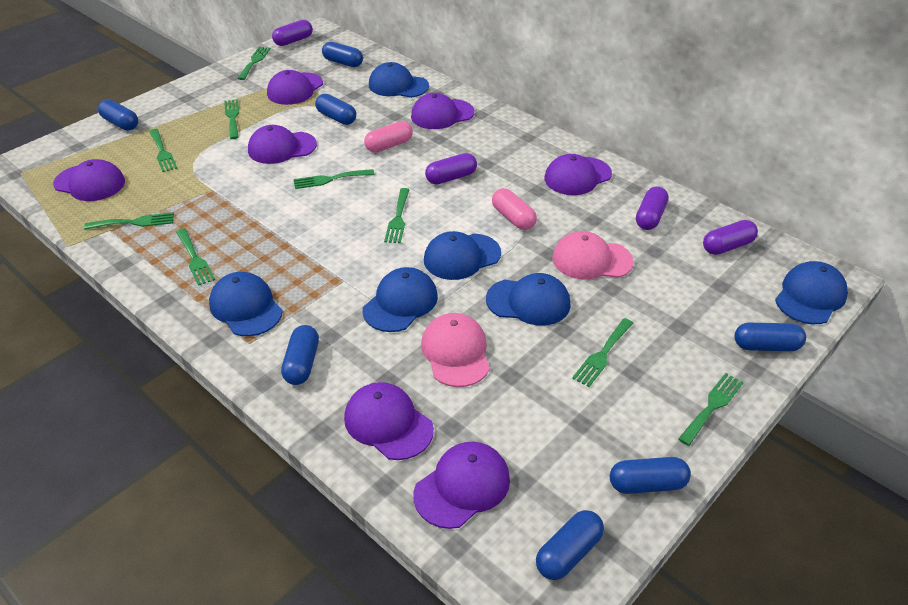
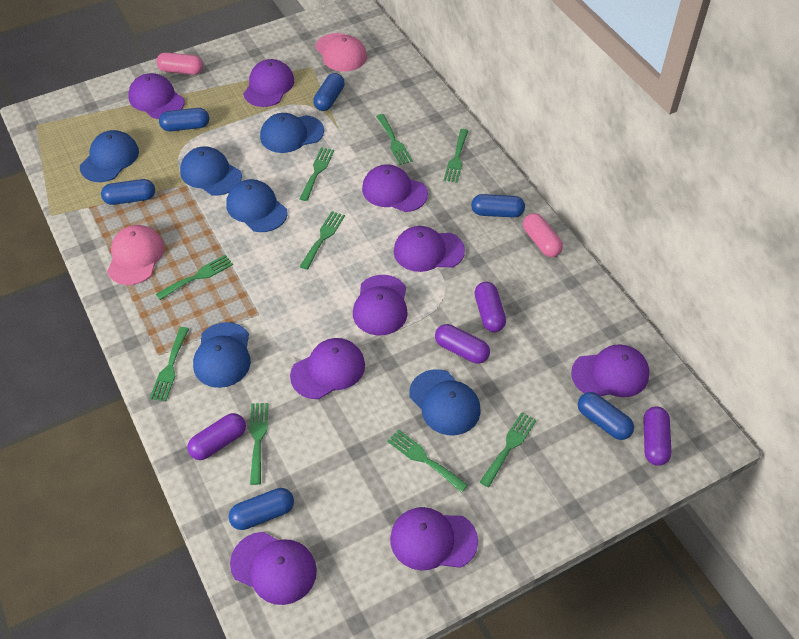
blue capsule: 7 -> 6
purple cap: 7 -> 9

